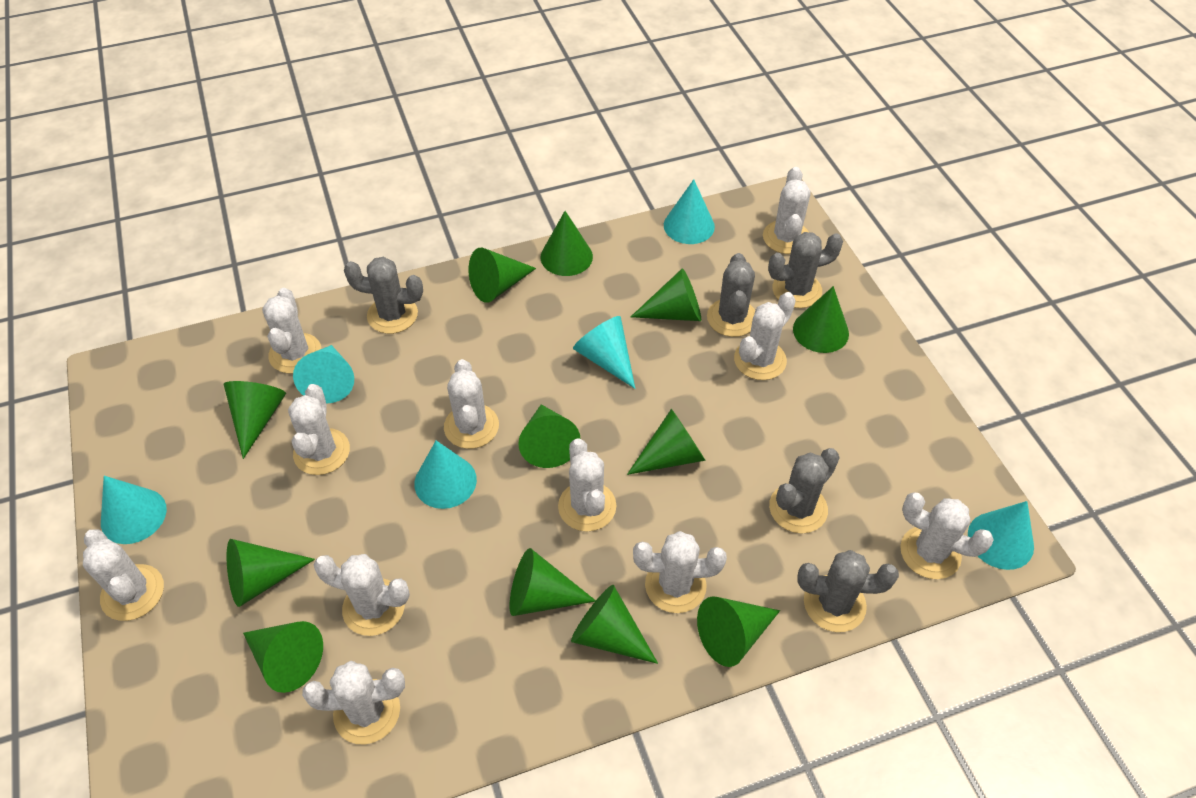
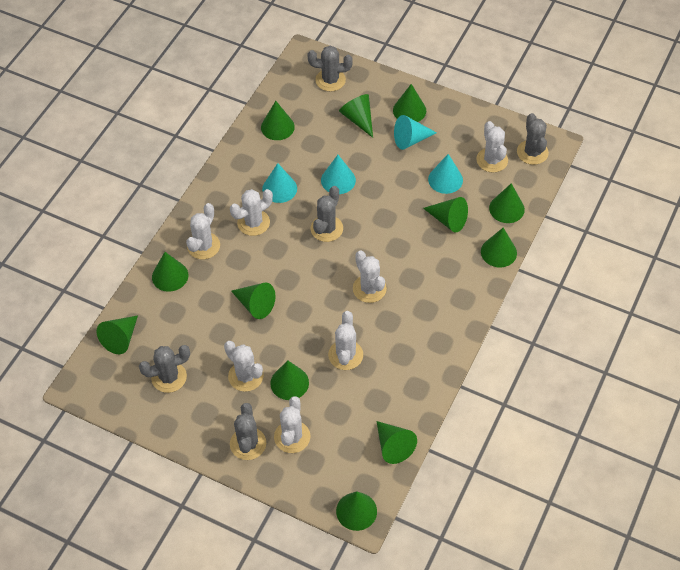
turquoise cone: 6 -> 4
white cactus: 11 -> 7

